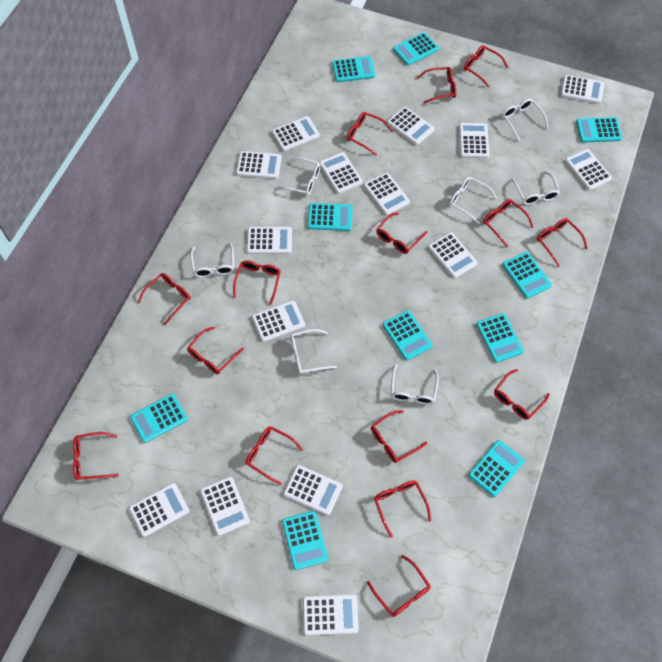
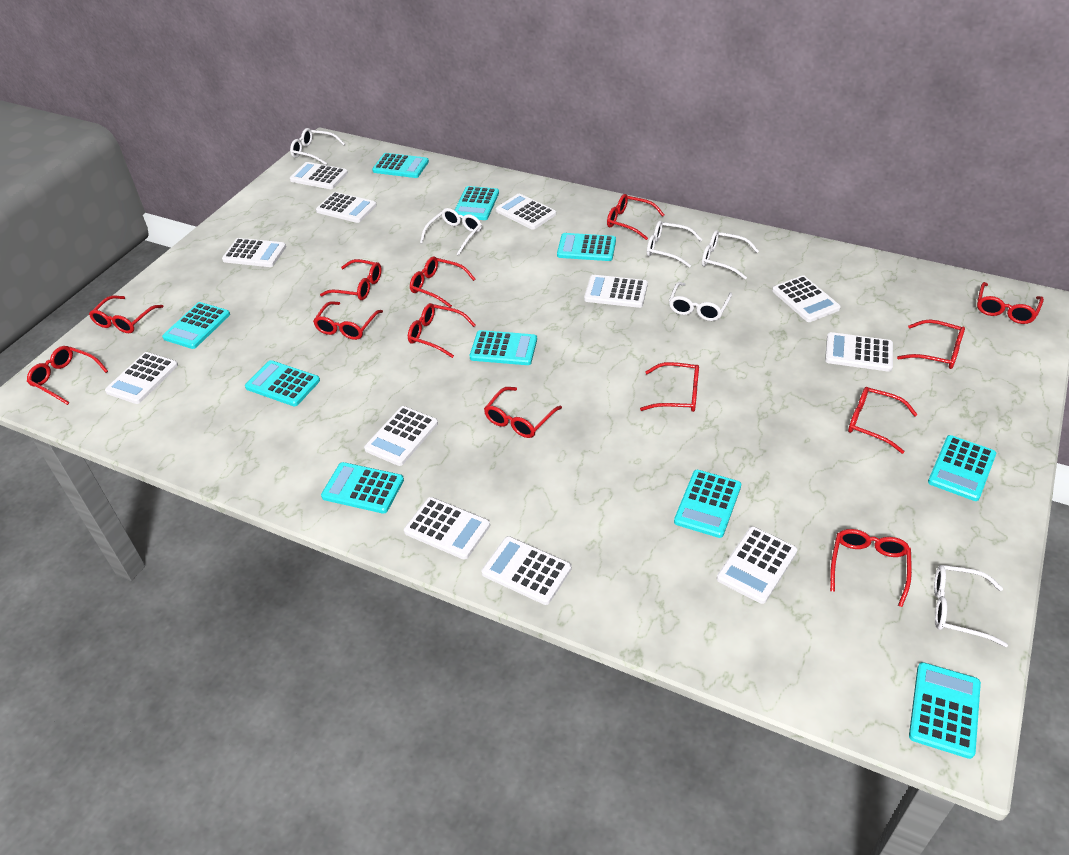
red glasses: 15 -> 13
white calculator: 15 -> 12
white glasses: 7 -> 6

